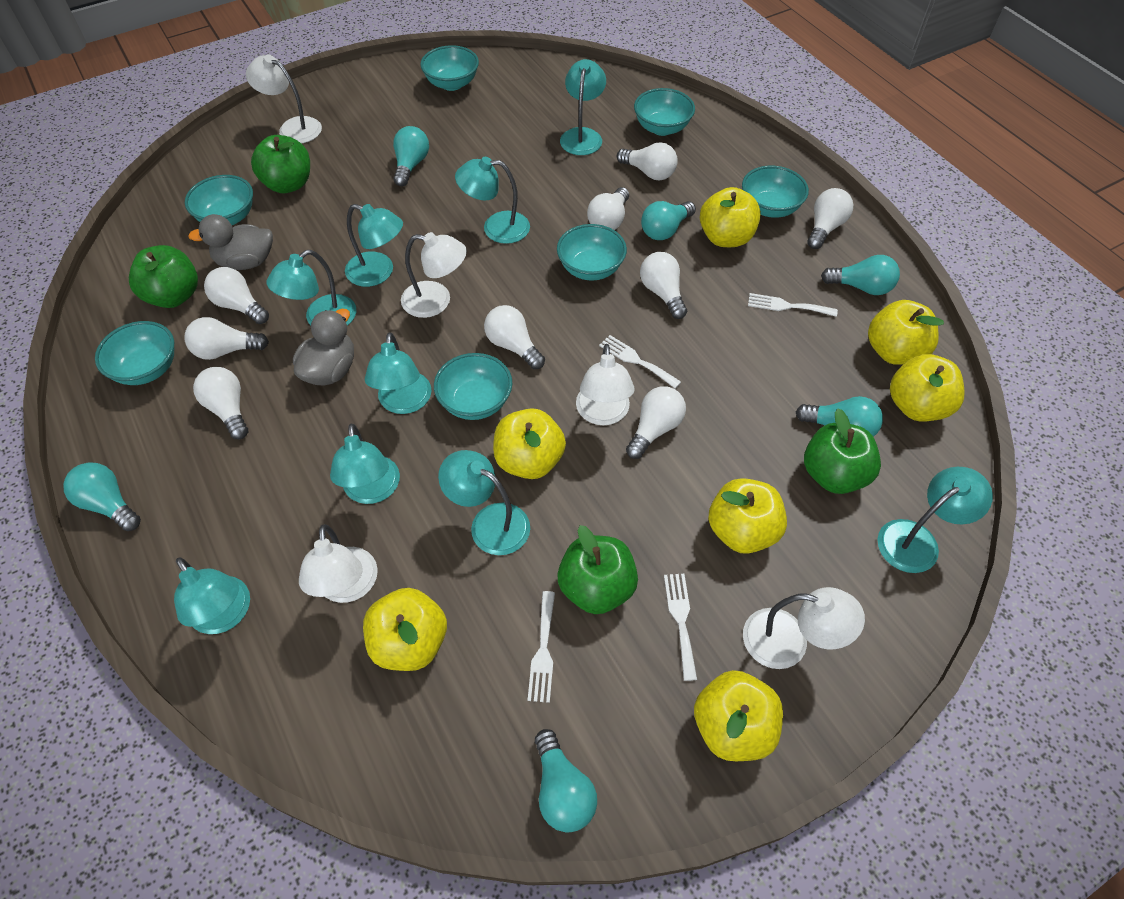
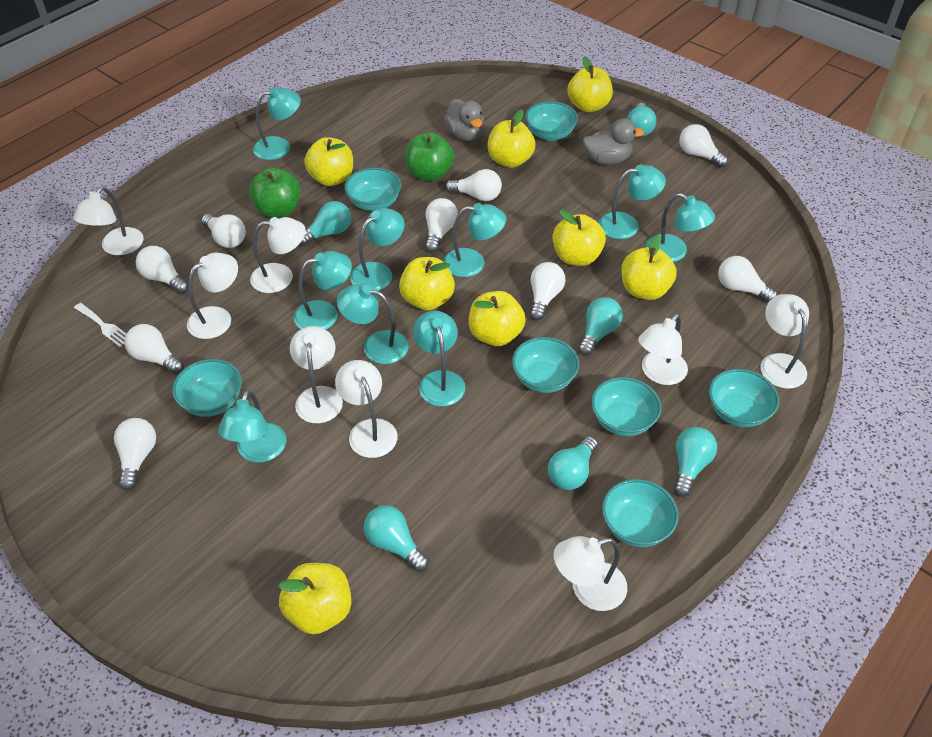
green apple: 4 -> 2
white fork: 4 -> 1
white lamp: 5 -> 8
yellow apple: 7 -> 8

